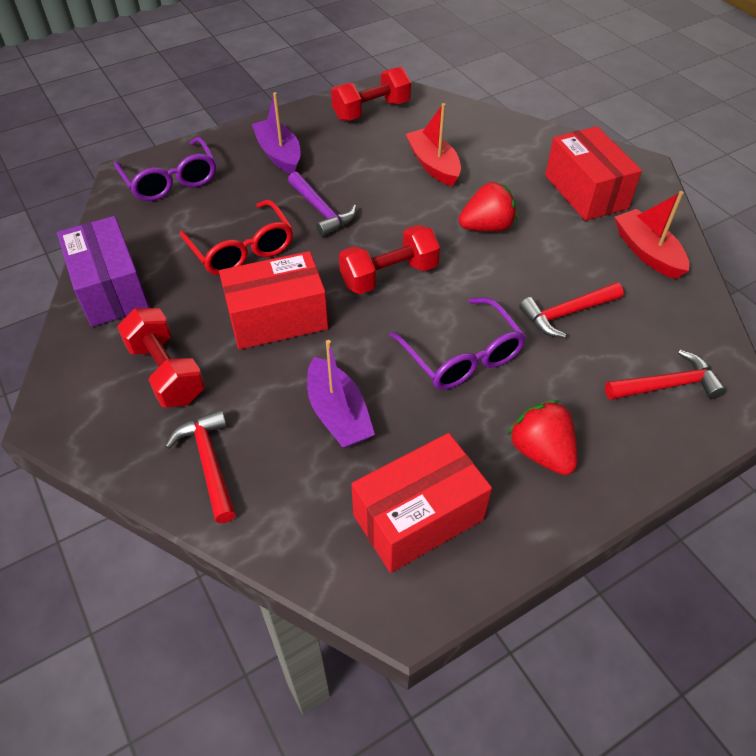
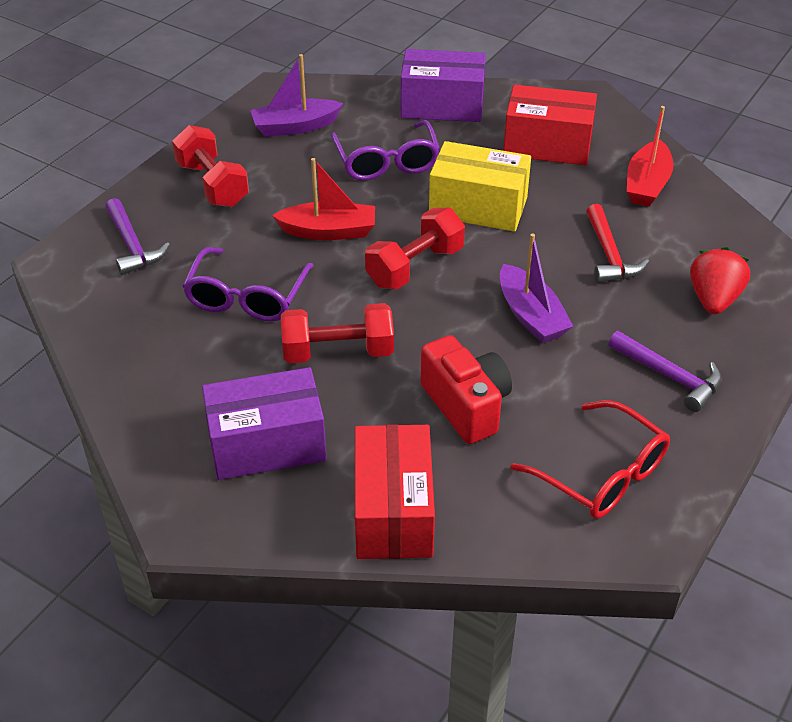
purple box: 1 -> 2
purple hammer: 1 -> 2
red box: 3 -> 2
red camera: 0 -> 1
red hammer: 3 -> 1
red strawberry: 2 -> 1
yellow box: 0 -> 1

